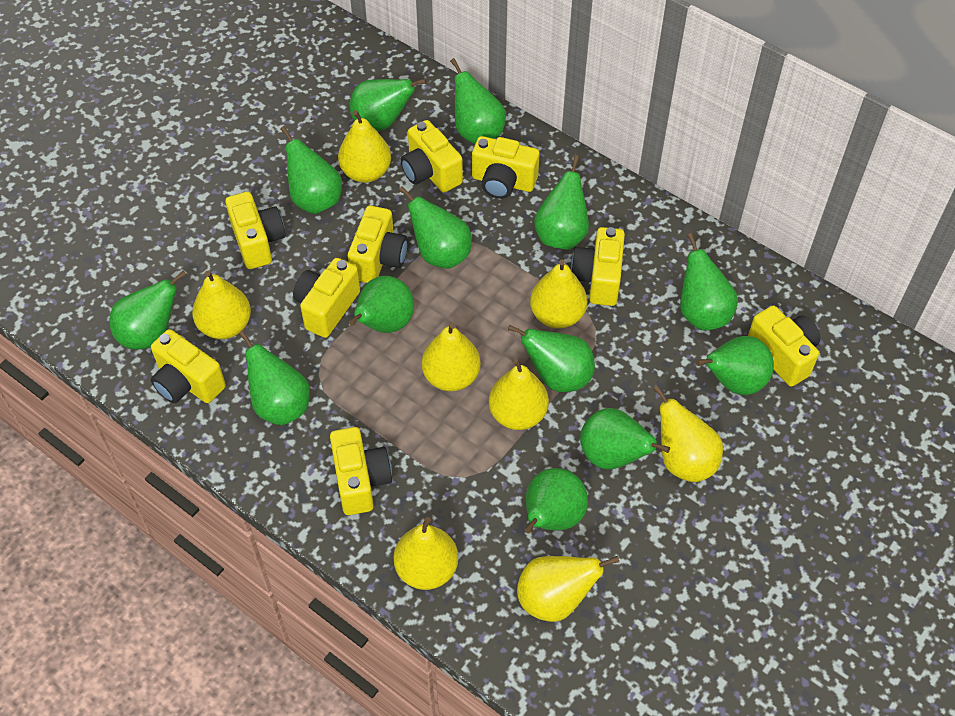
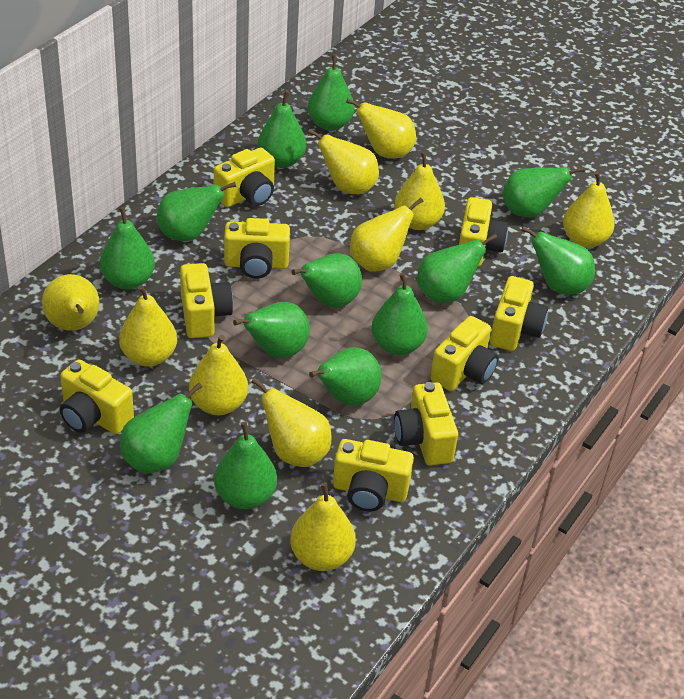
yellow pear: 8 -> 10

